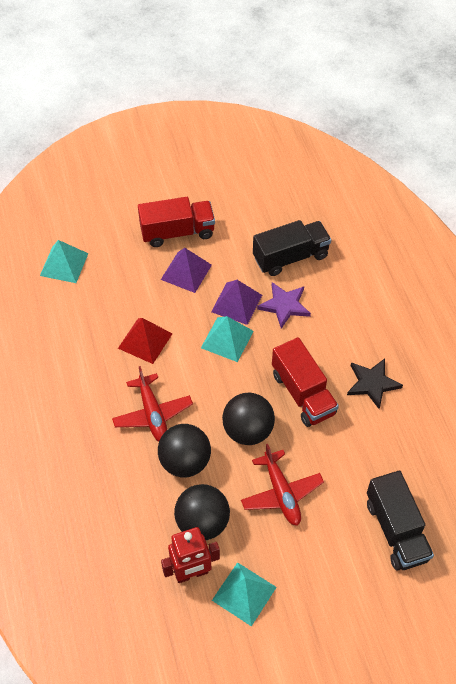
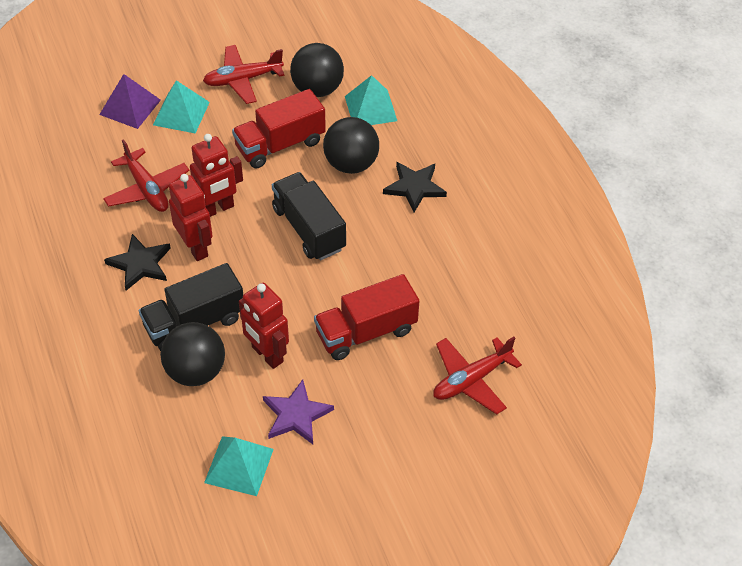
black star: 1 -> 2
purple pyramid: 2 -> 1
red plane: 2 -> 3
red pyramid: 1 -> 0
red robot: 1 -> 3

